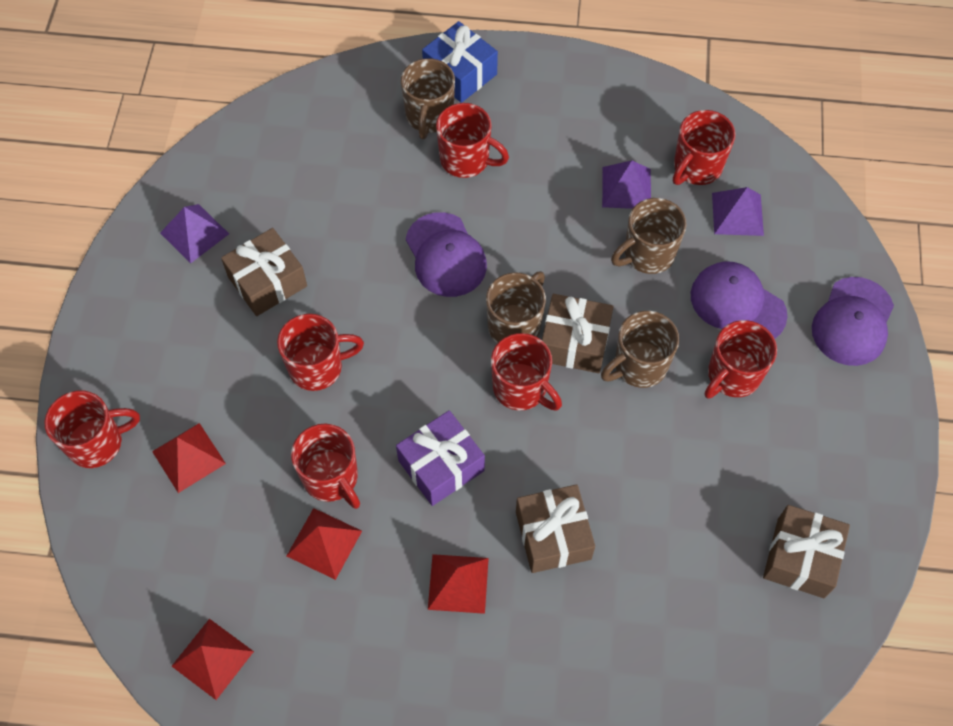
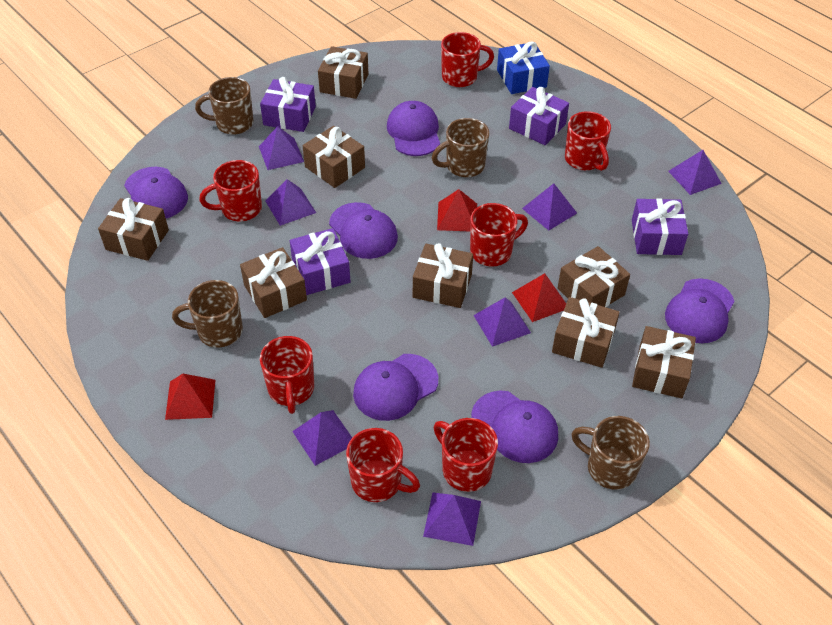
brown gift: 4 -> 8
purple cap: 3 -> 6
purple gift: 1 -> 4
purple pyramid: 3 -> 7
red pyramid: 4 -> 3

